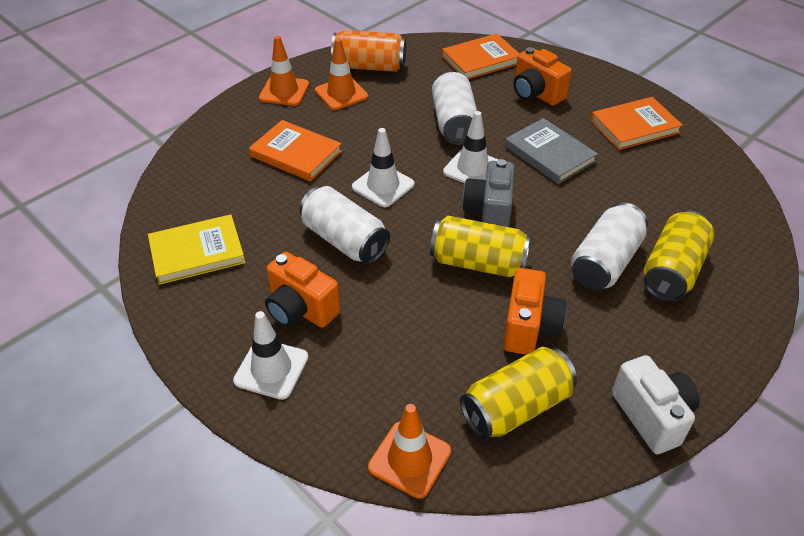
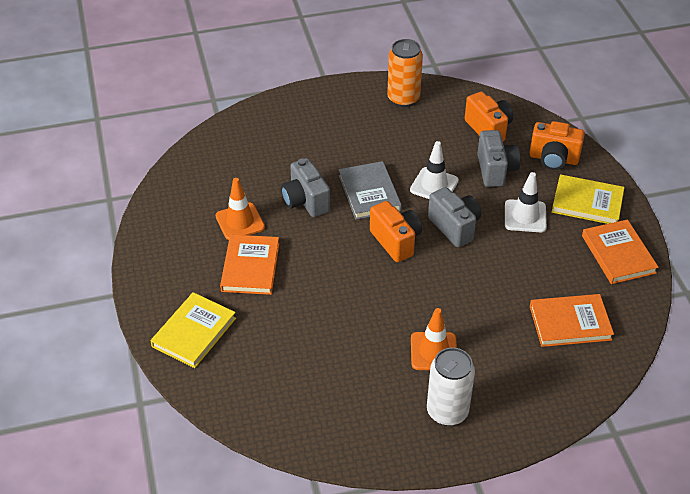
grey camera: 1 -> 3
orange traffic cone: 3 -> 2
white camera: 1 -> 0
white can: 3 -> 1
white traffic cone: 3 -> 2
yellow book: 1 -> 2
yellow can: 3 -> 0

